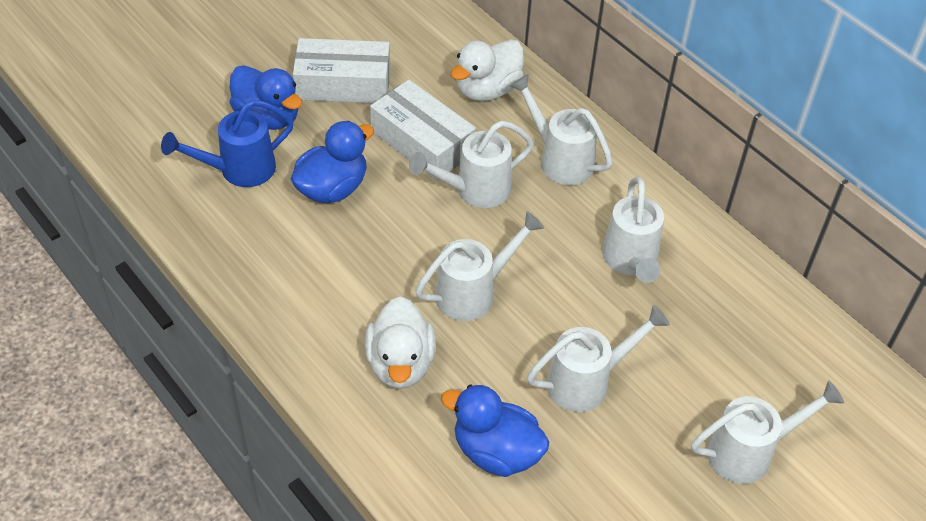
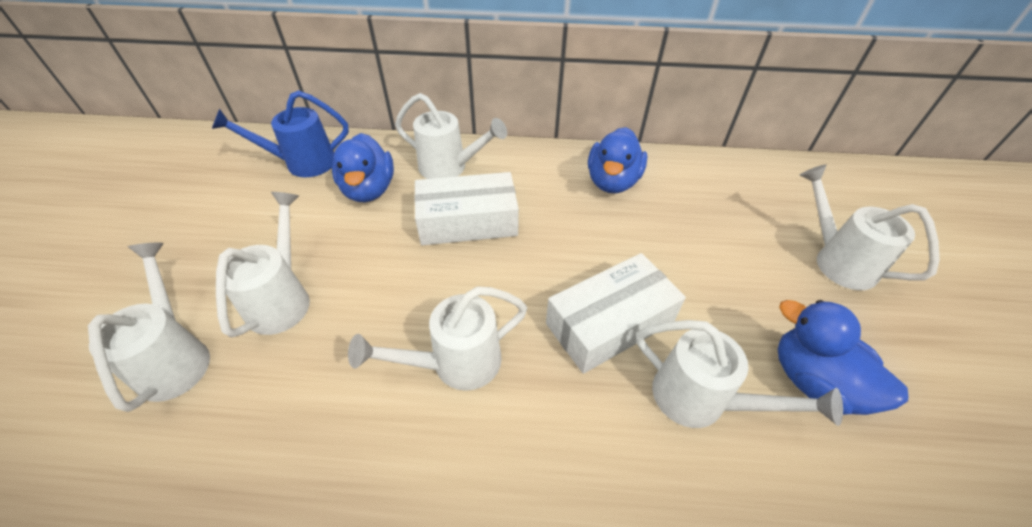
white duck: 2 -> 0

